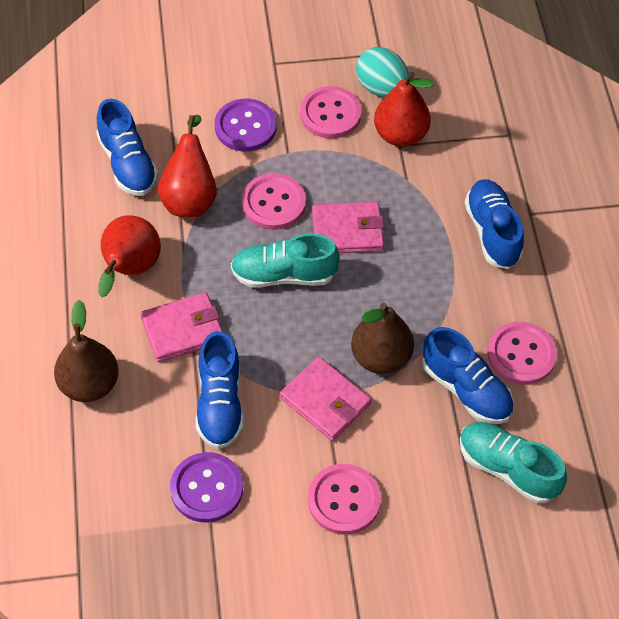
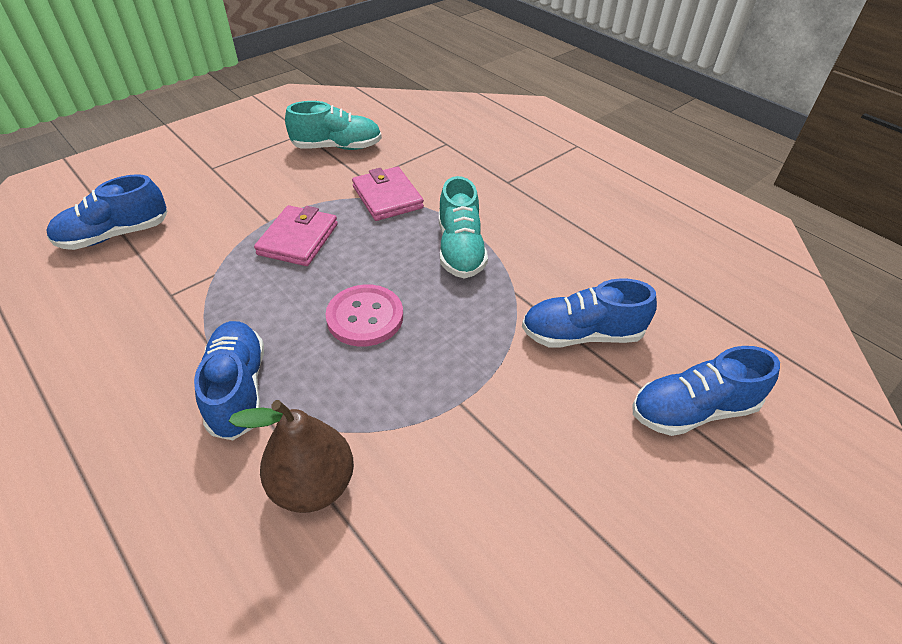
brown pear: 2 -> 1
pink button: 4 -> 1
pink wallet: 3 -> 2
purple button: 2 -> 0
red pear: 3 -> 0
turquoise egg: 1 -> 0

